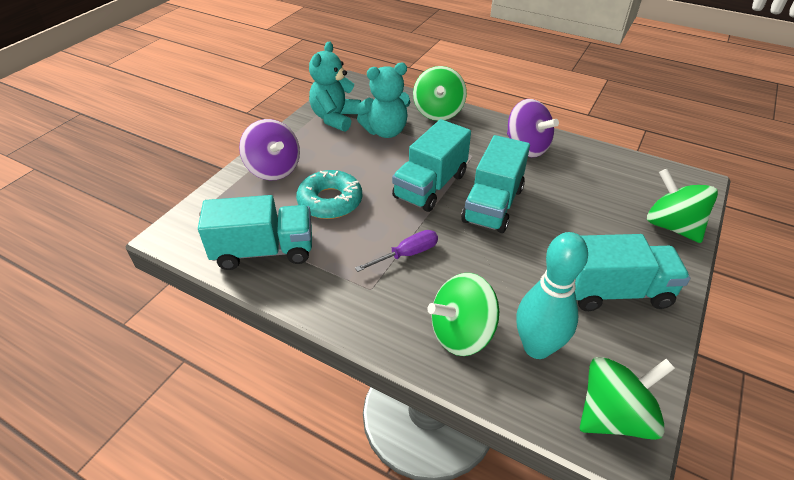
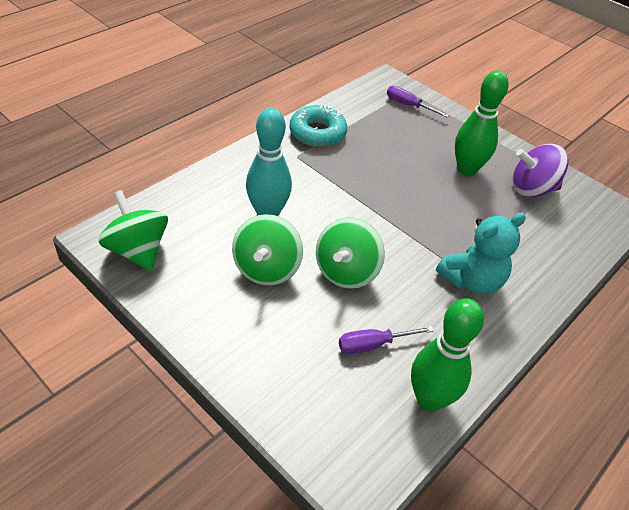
green bowling pin: 0 -> 2
green spinning top: 4 -> 3
purple screwdriver: 1 -> 2
purple spinning top: 2 -> 1
turquoise teddy bear: 2 -> 1
turquoise truck: 4 -> 0

